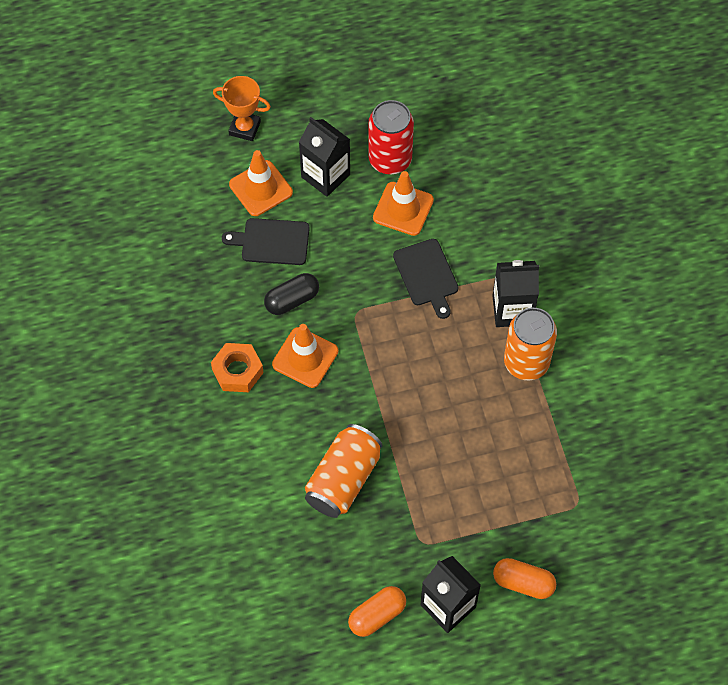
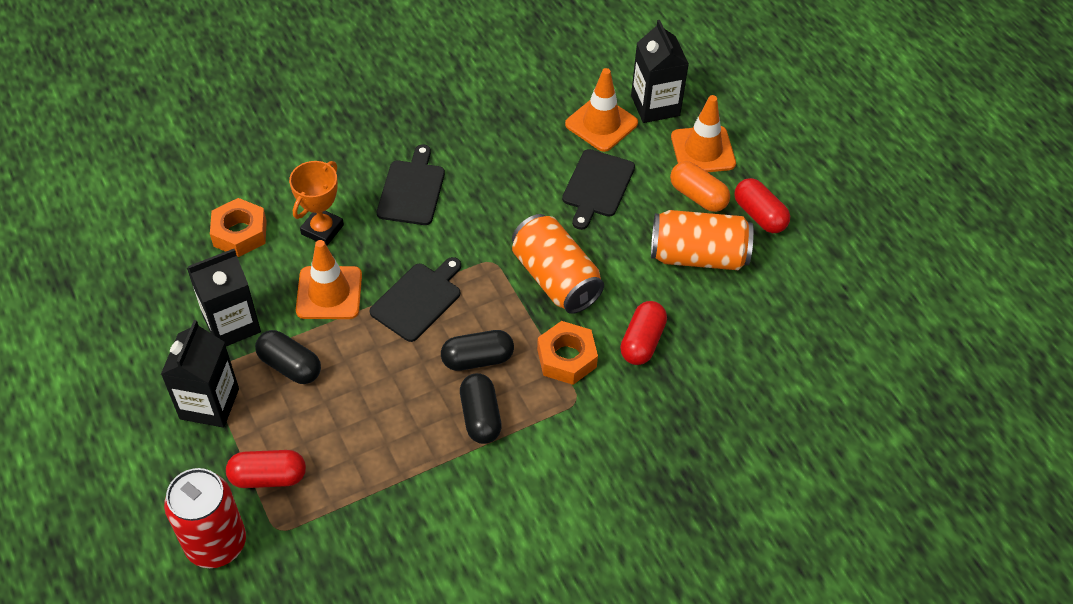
black capsule: 1 -> 3
black cutting board: 2 -> 3
orange capsule: 2 -> 1
orange nut: 1 -> 2
red capsule: 0 -> 3

